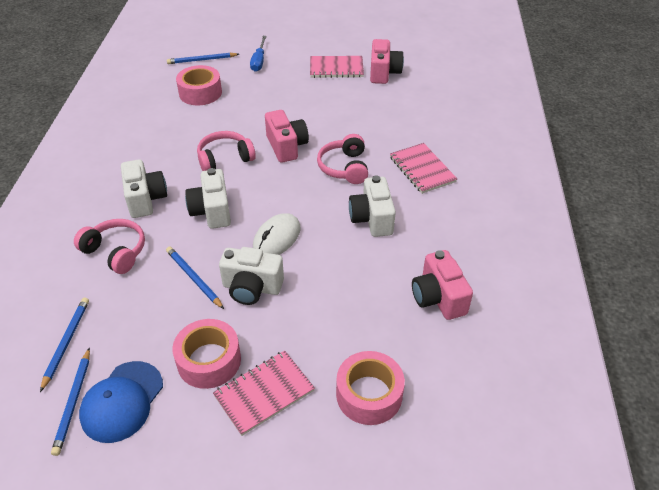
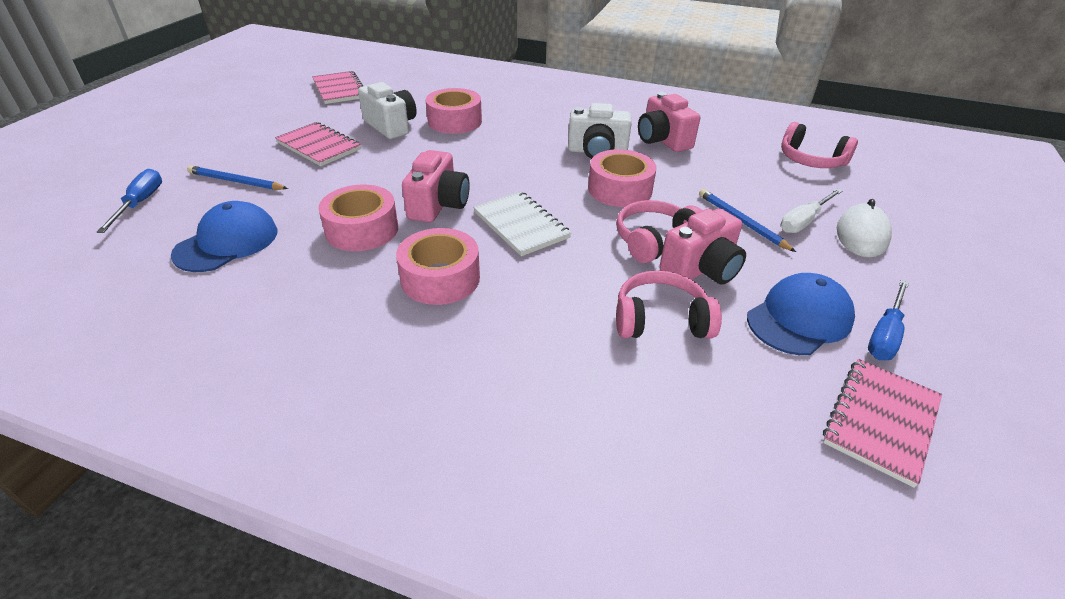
blue cap: 1 -> 2
blue pencil: 4 -> 2
blue screwdriver: 1 -> 2
pink tape: 3 -> 4
white camera: 4 -> 2
white notebook: 0 -> 1
white screwdriver: 0 -> 1

